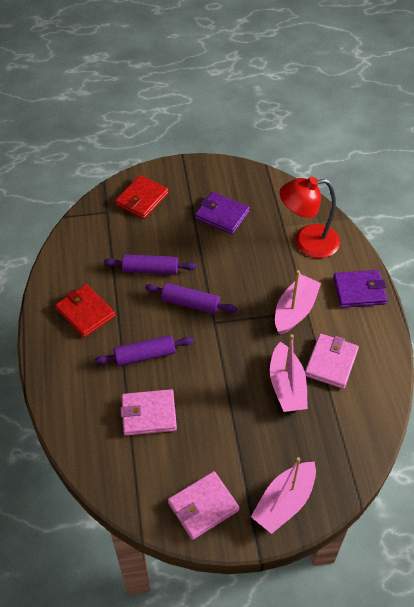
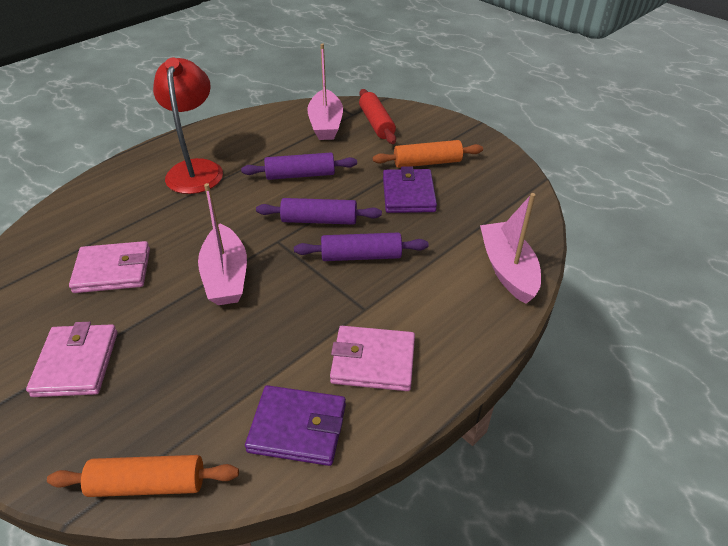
orange rolling pin: 0 -> 2
red rolling pin: 0 -> 1
red wallet: 2 -> 0

